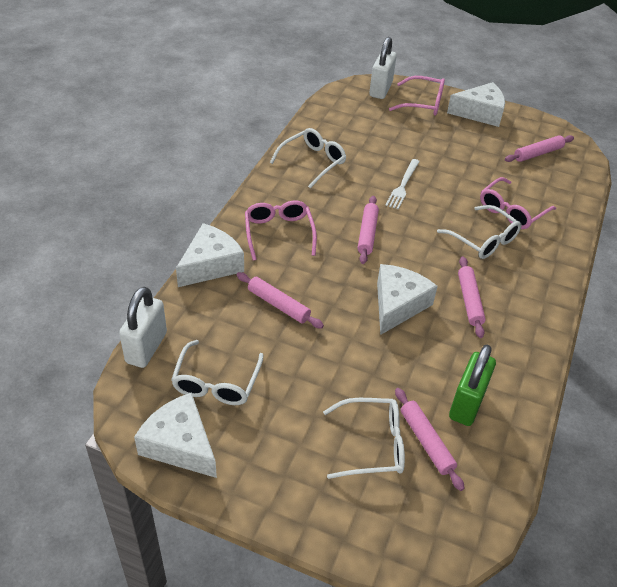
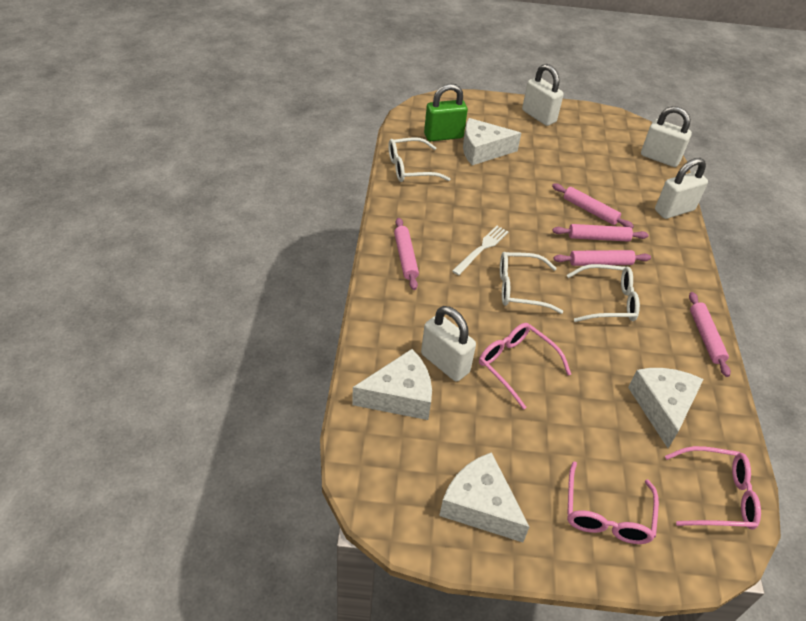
white glasses: 4 -> 3
white padlock: 2 -> 4

